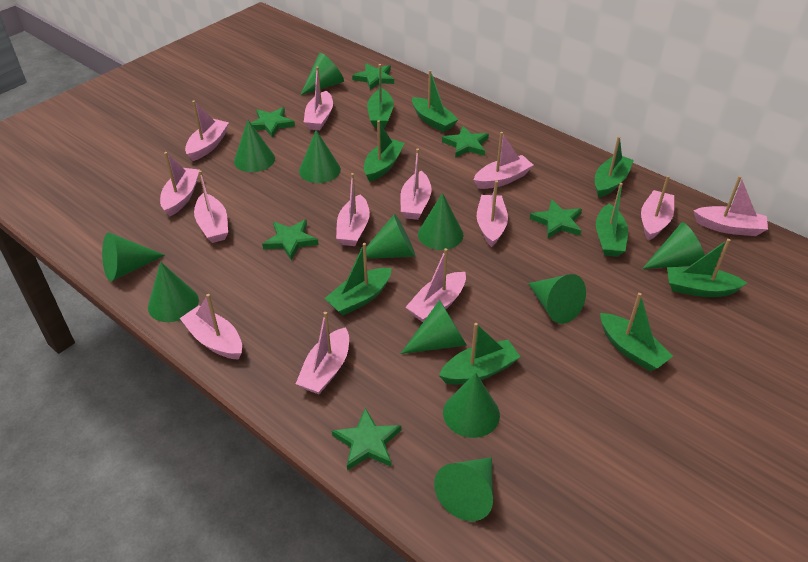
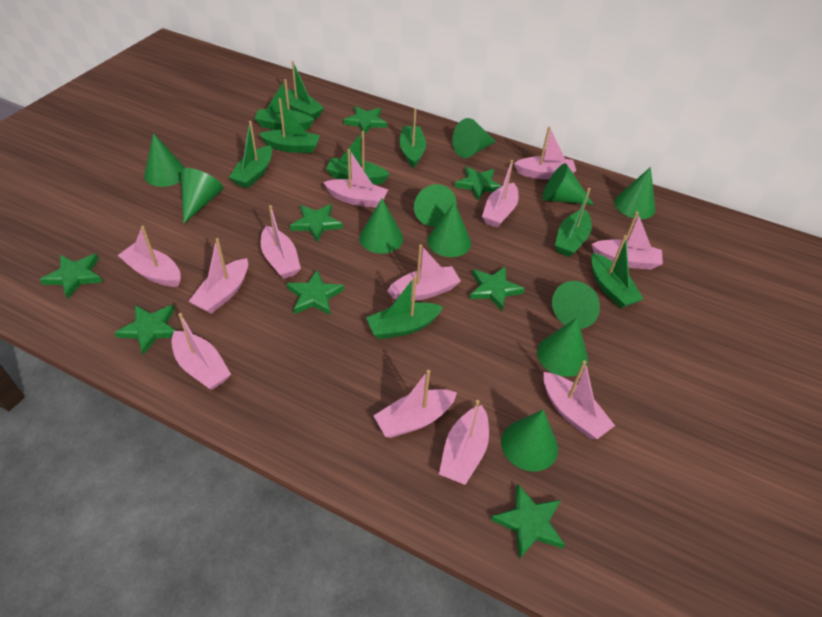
green cone: 12 -> 11
green star: 6 -> 8
pink boat: 13 -> 12

